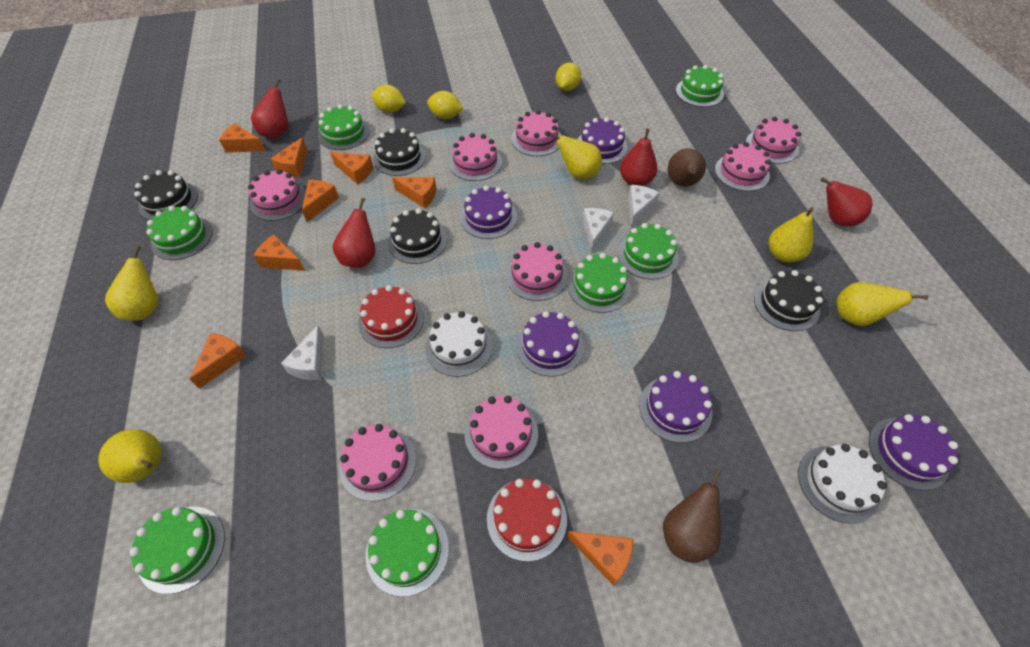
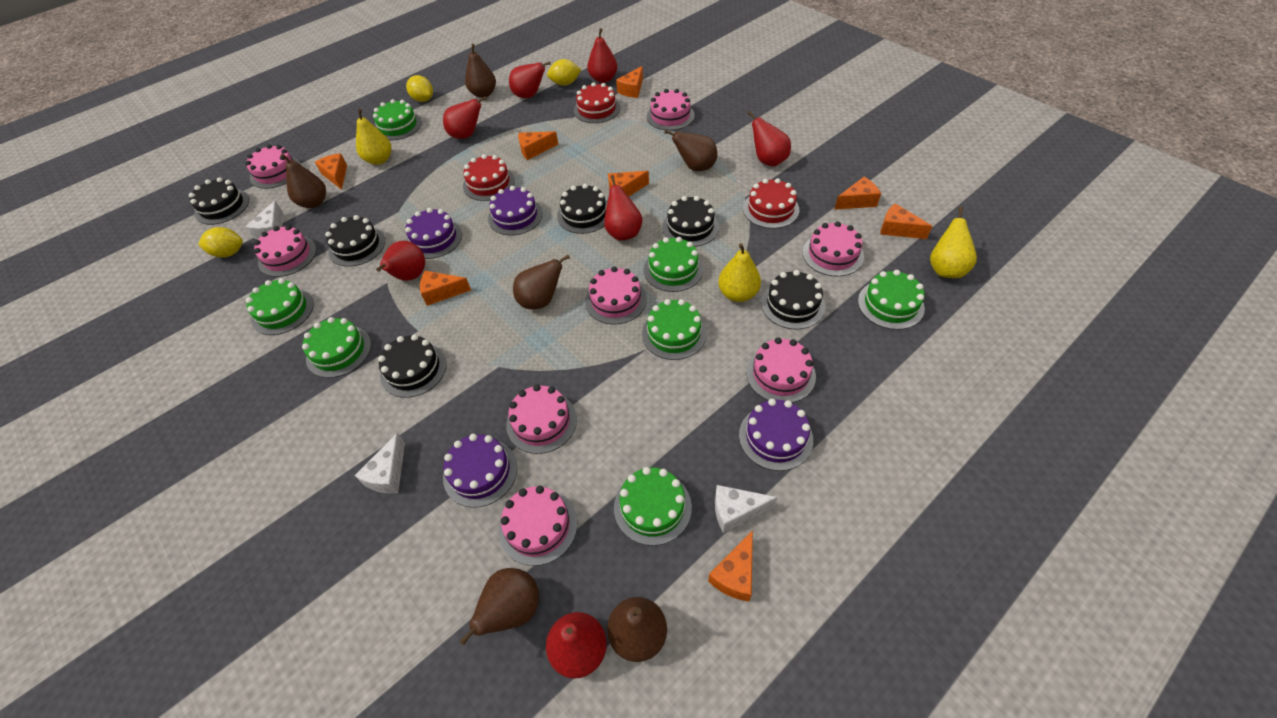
black cake: 4 -> 6
brown pear: 2 -> 6
purple cake: 5 -> 4
red cake: 2 -> 3
red pear: 4 -> 7
white cake: 2 -> 0
yellow pear: 5 -> 3

